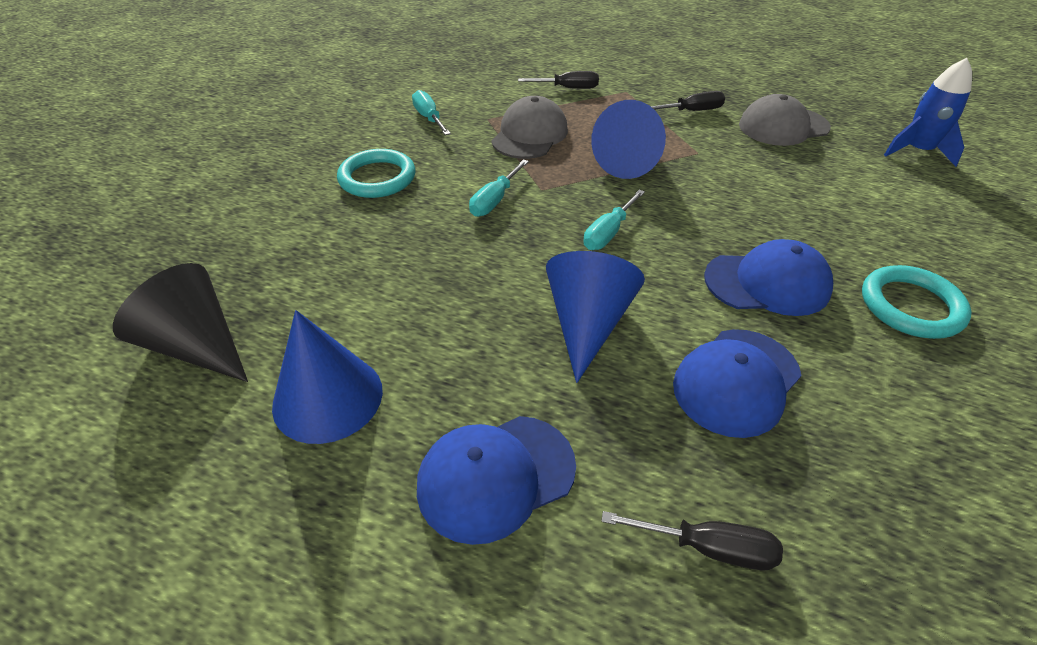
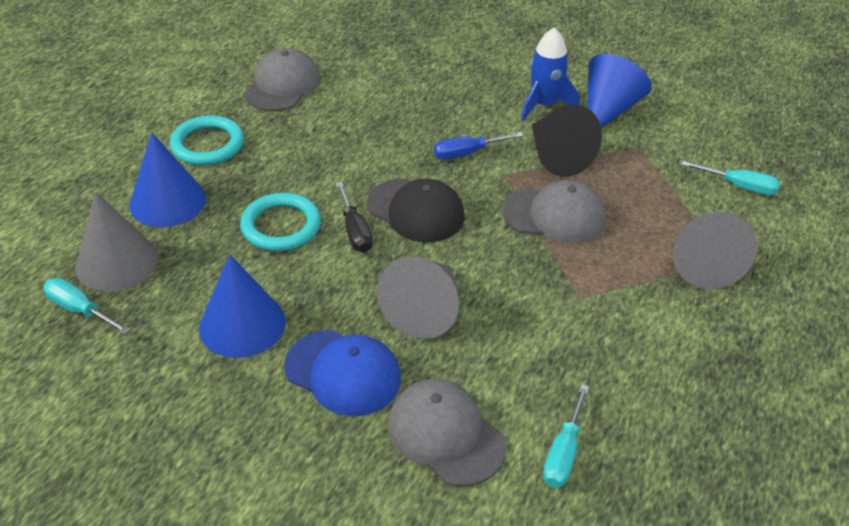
black cap: 0 -> 1
black screwdriver: 3 -> 1
blue cap: 3 -> 1
blue screwdriver: 0 -> 1
grey cap: 2 -> 3
grey cone: 0 -> 3

